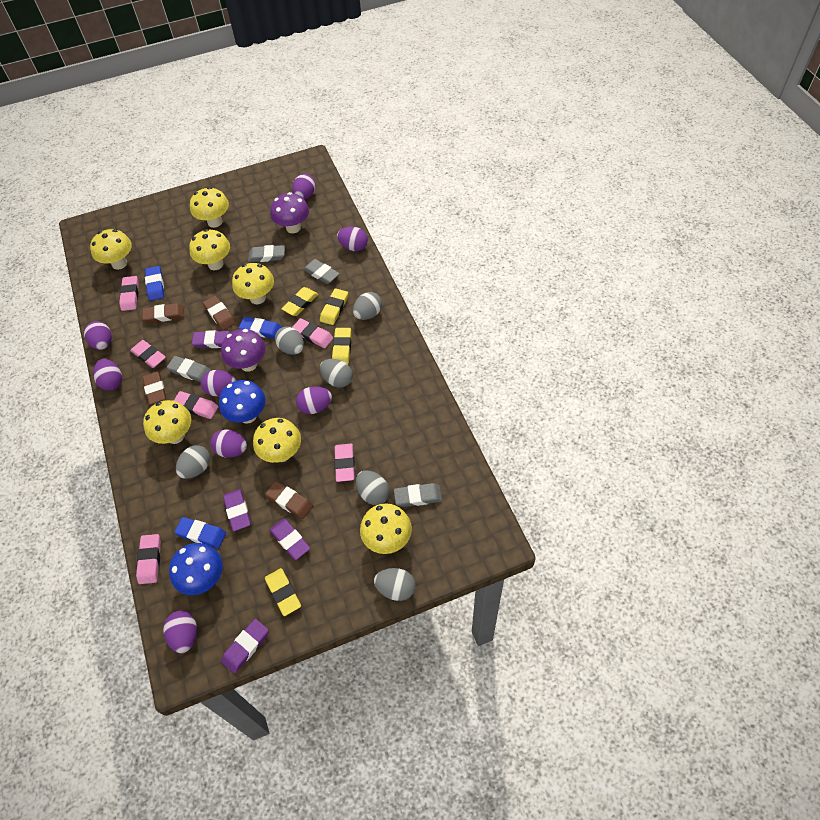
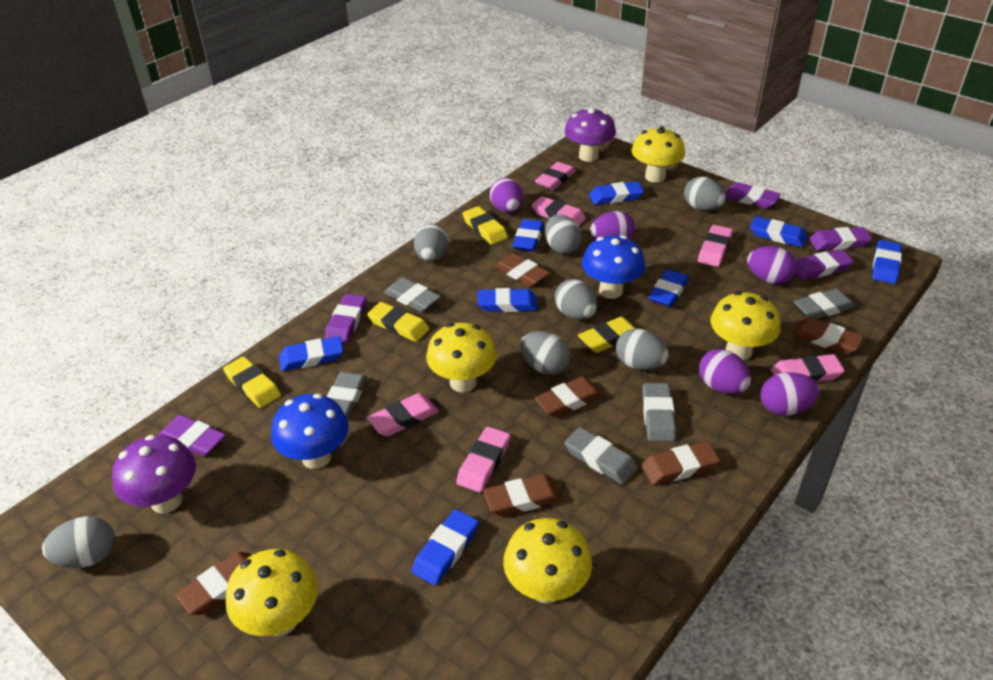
blue eraser: 3 -> 8
brown eraser: 4 -> 6
grey egg: 6 -> 7
grey eraser: 4 -> 5
purple egg: 8 -> 5
purple eraser: 4 -> 5
yellow mushroom: 7 -> 5

